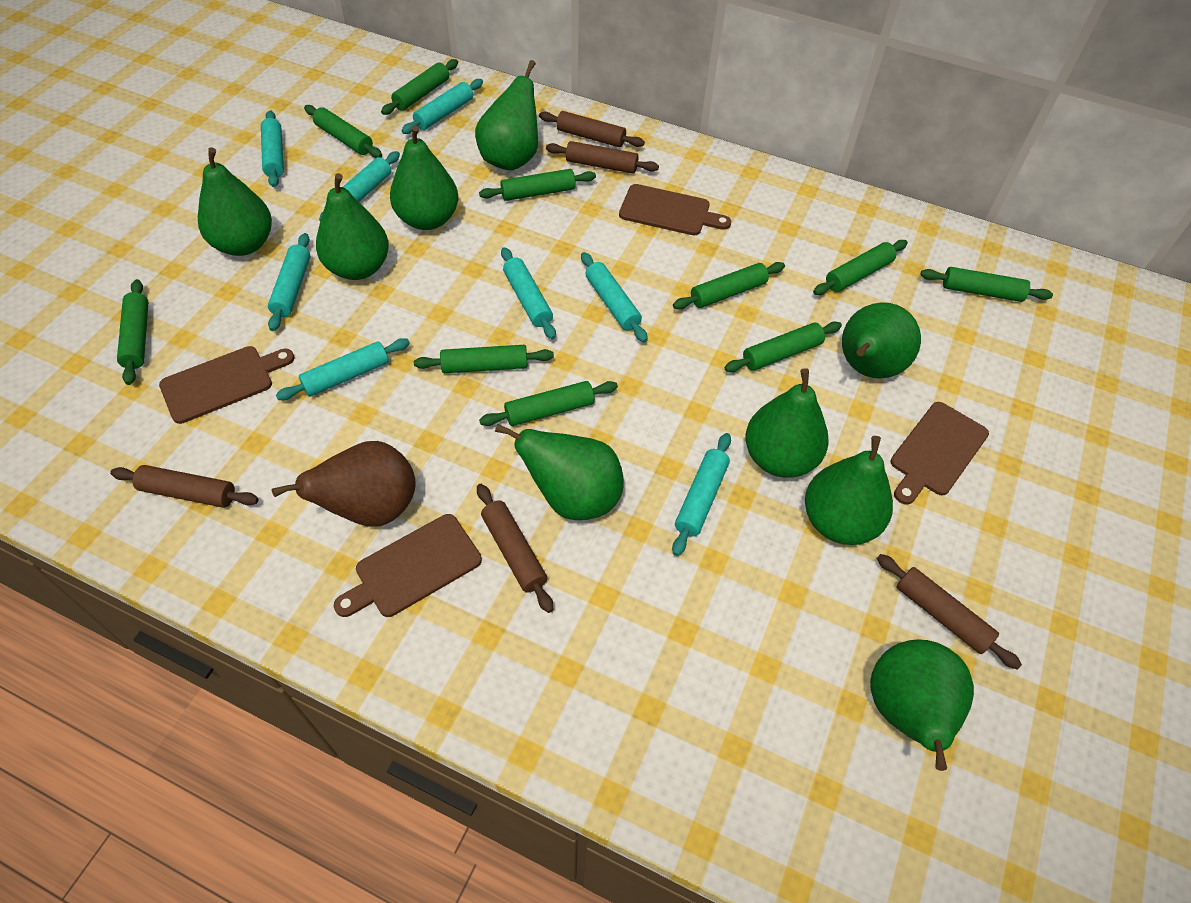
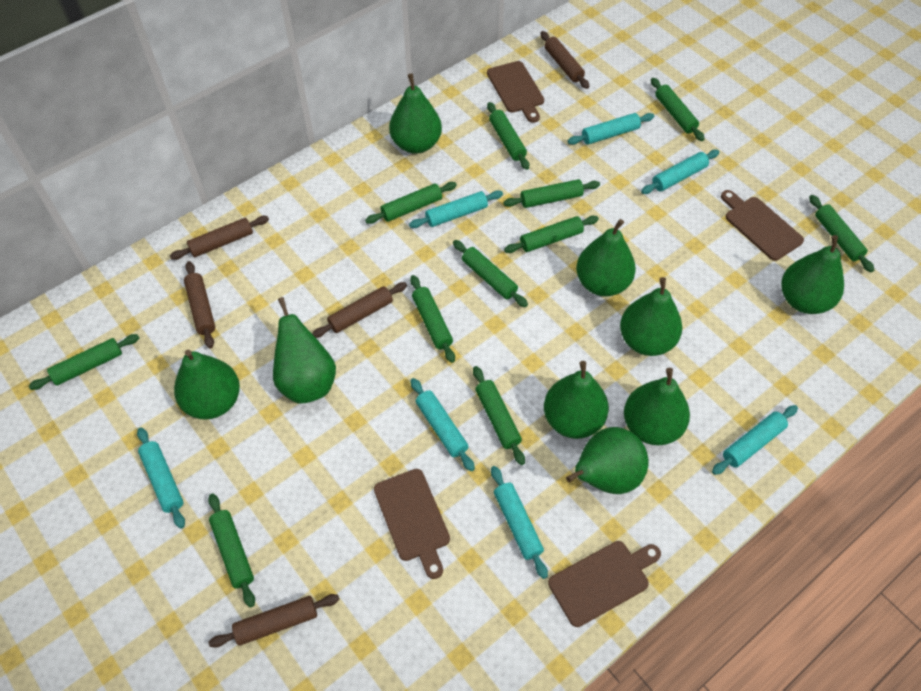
brown pear: 1 -> 0
green rolling pin: 10 -> 11
turquoise rolling pin: 8 -> 7

